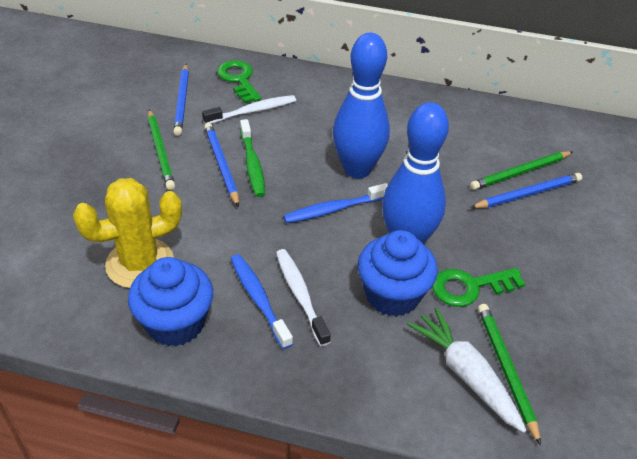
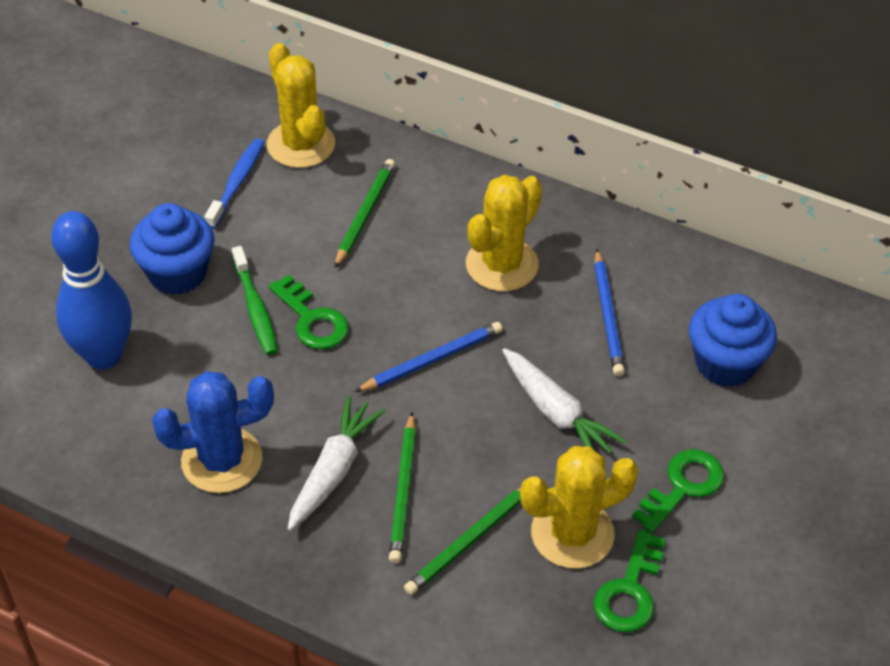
blue bowling pin: 2 -> 1
blue cactus: 0 -> 1
blue pencil: 3 -> 2
blue toothbrush: 2 -> 1
green key: 2 -> 3
white carrot: 1 -> 2
white toothbrush: 2 -> 0
yellow cactus: 1 -> 3

